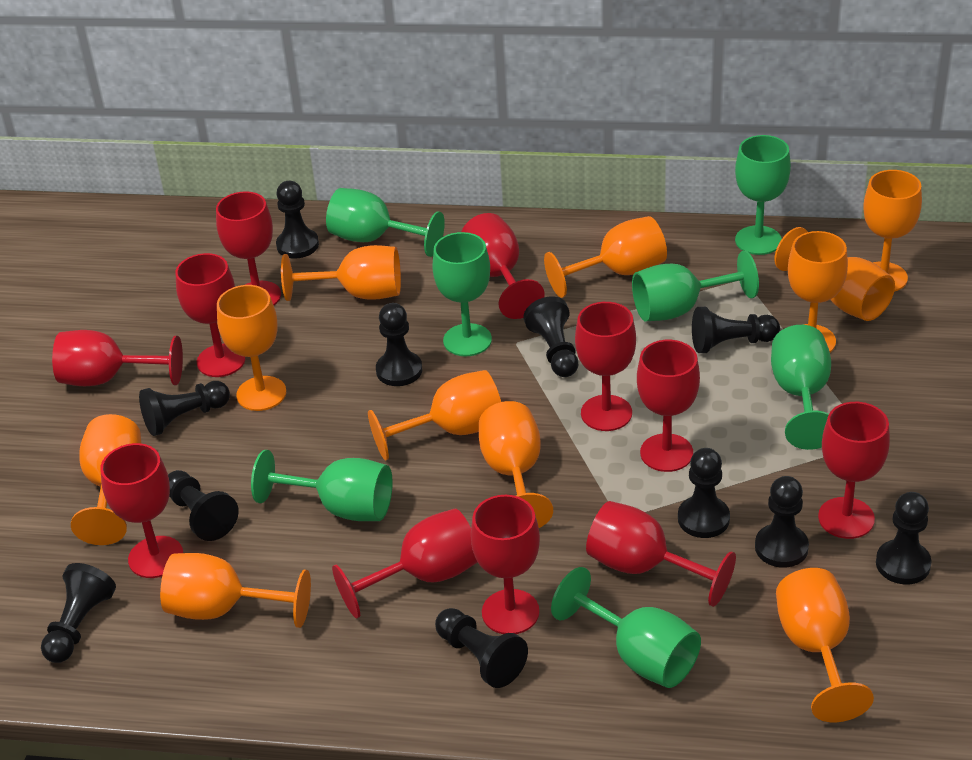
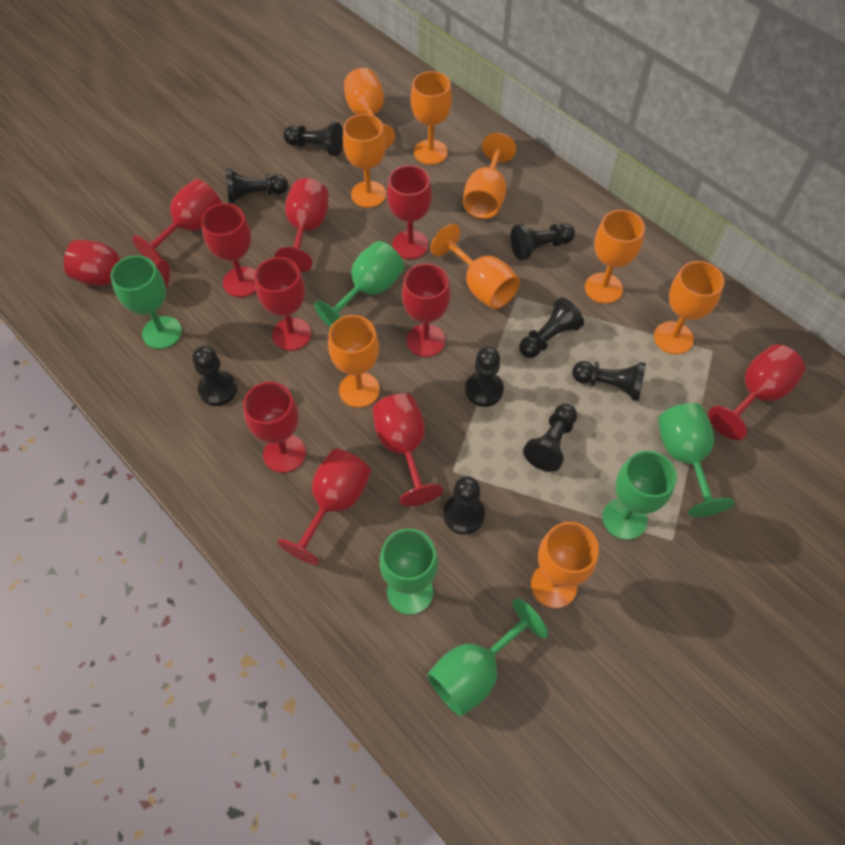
black pawn: 11 -> 9
green goblet: 7 -> 6
orange goblet: 11 -> 9

